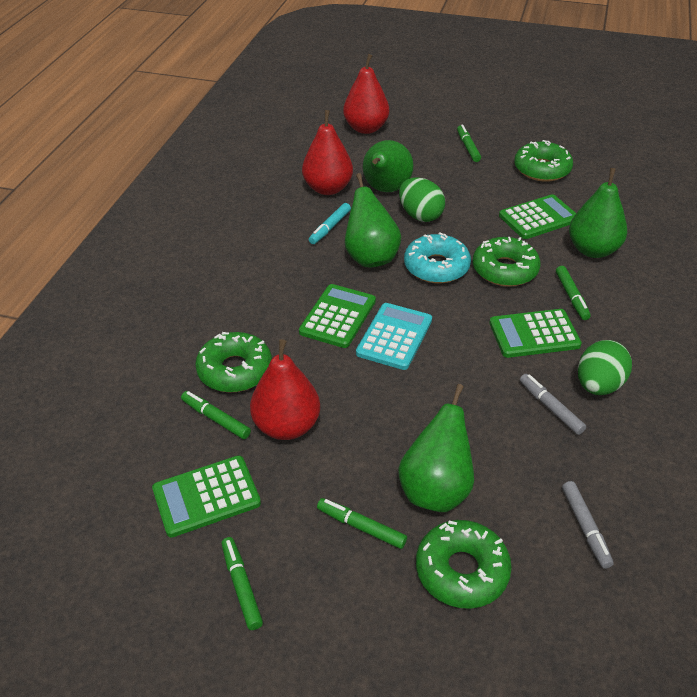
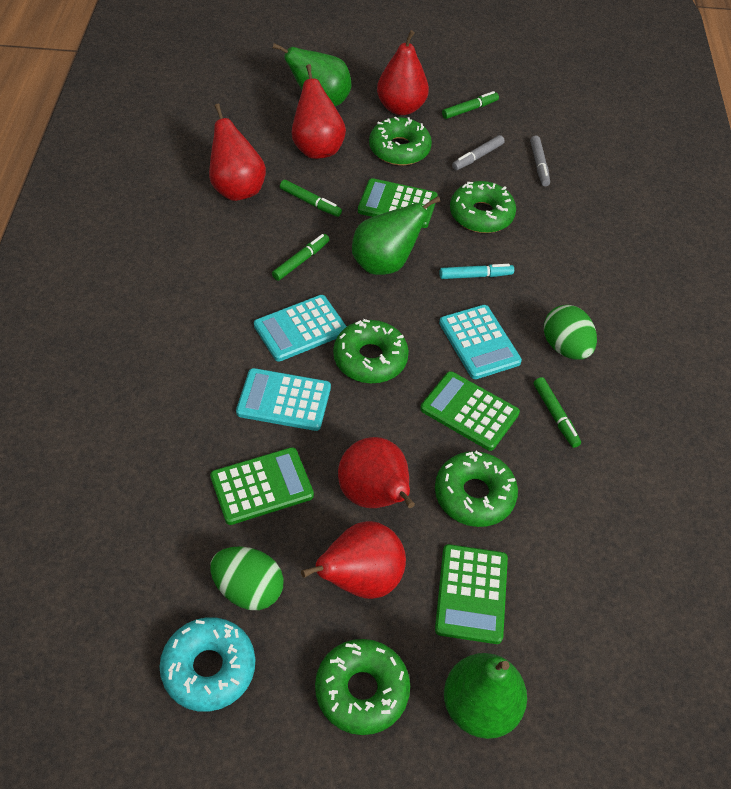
green donut: 4 -> 5
green marker: 5 -> 4
green pear: 4 -> 3
red pear: 3 -> 5
turquoise calculator: 1 -> 3

